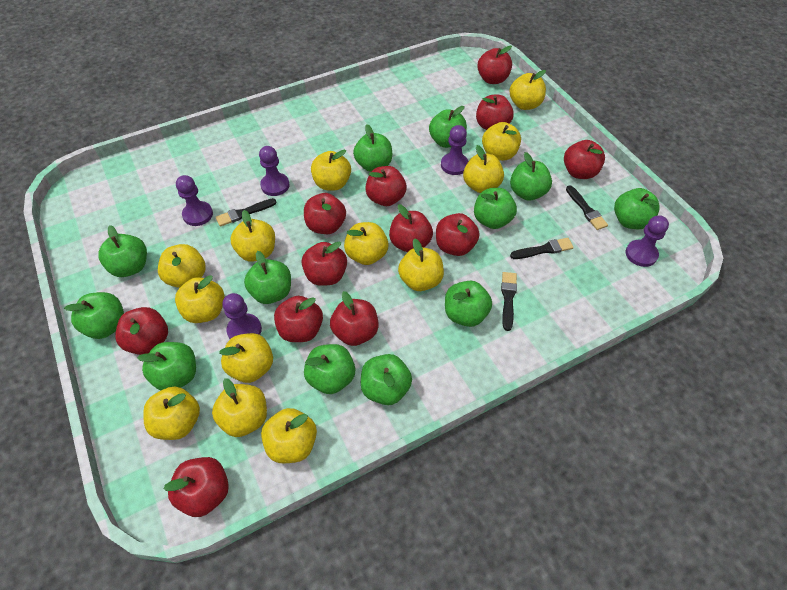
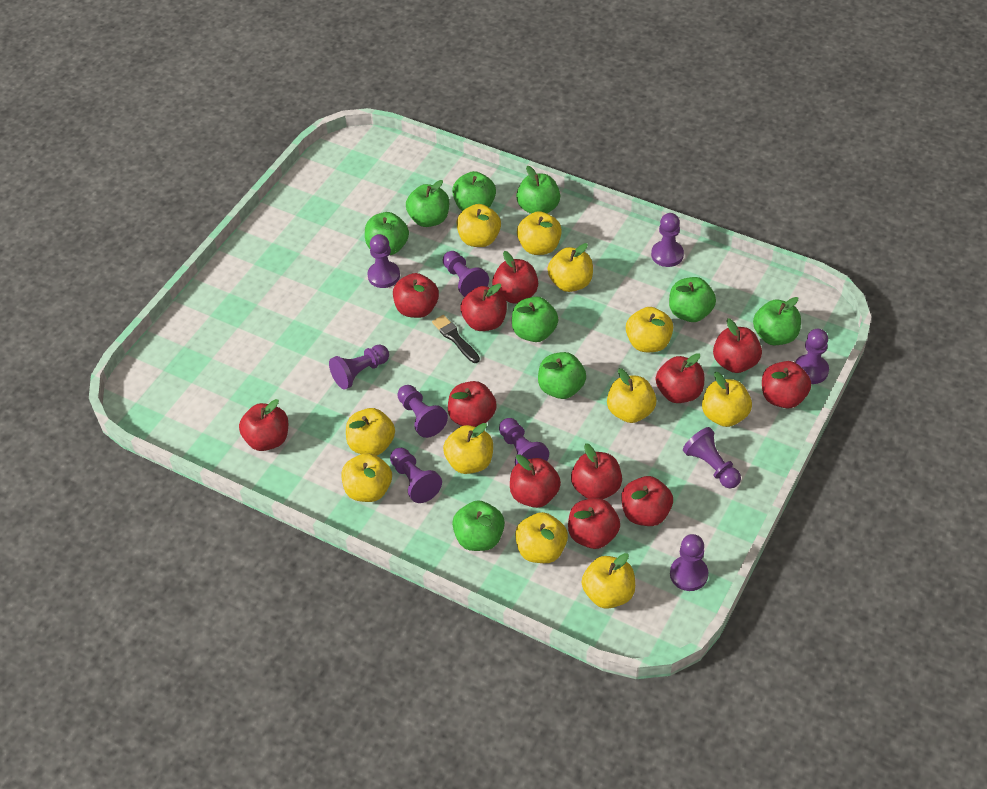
black brush: 4 -> 1
green apple: 12 -> 9
purple pawn: 5 -> 10
yellow apple: 13 -> 11

